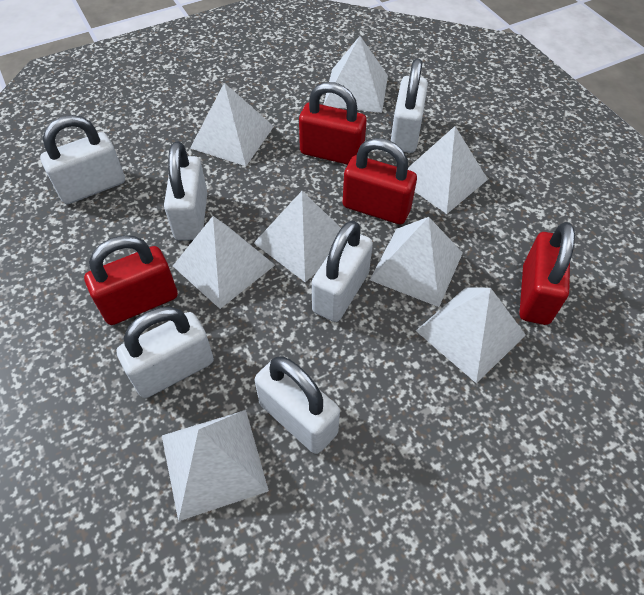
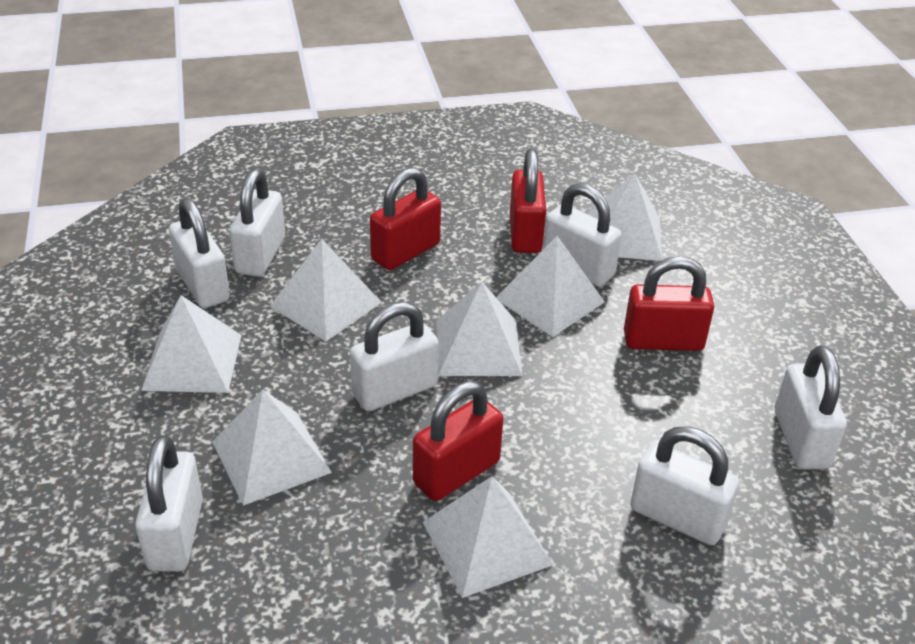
white padlock: 6 -> 7
white pyramid: 8 -> 7

